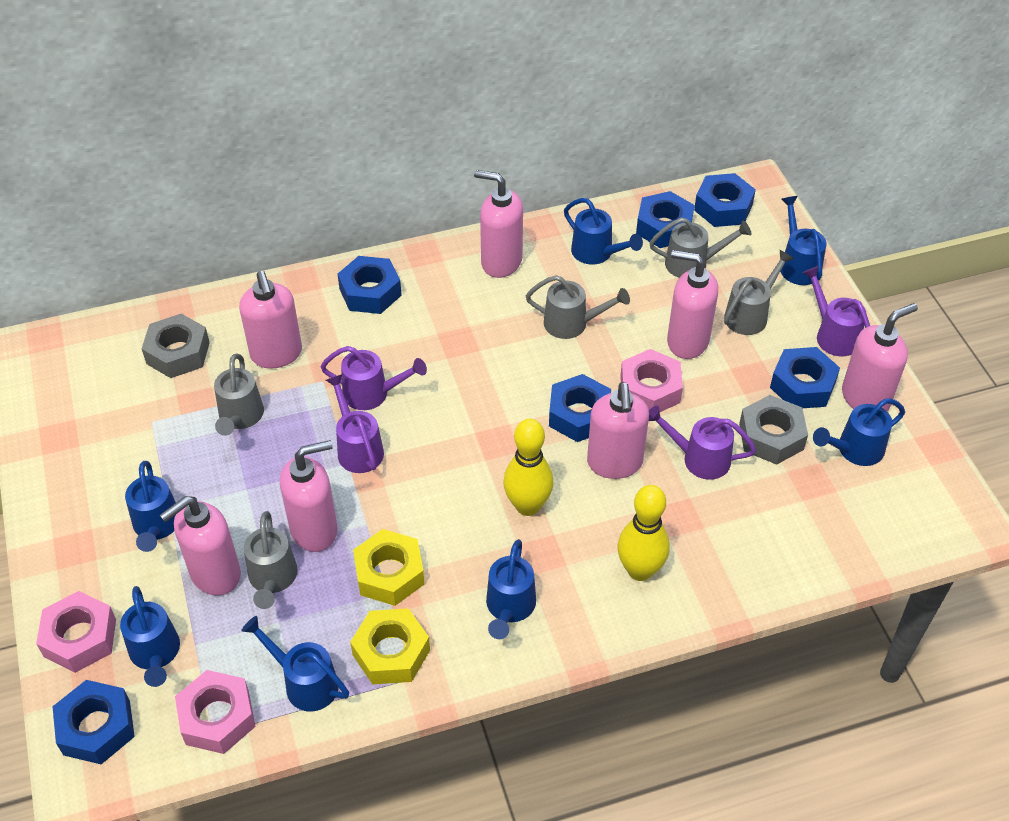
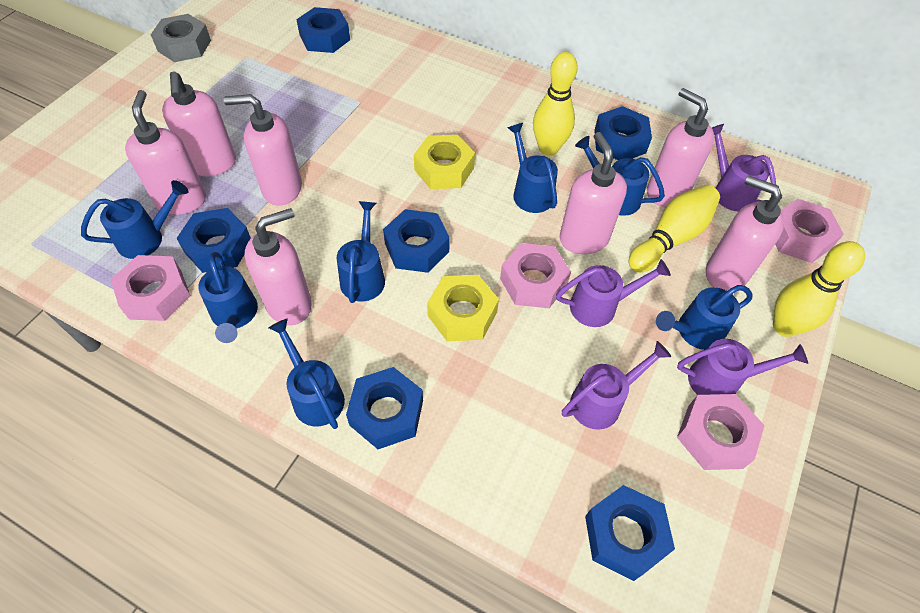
grey nut: 2 -> 1
grey watering can: 5 -> 0
pink nut: 3 -> 4
yellow bowling pin: 2 -> 3

